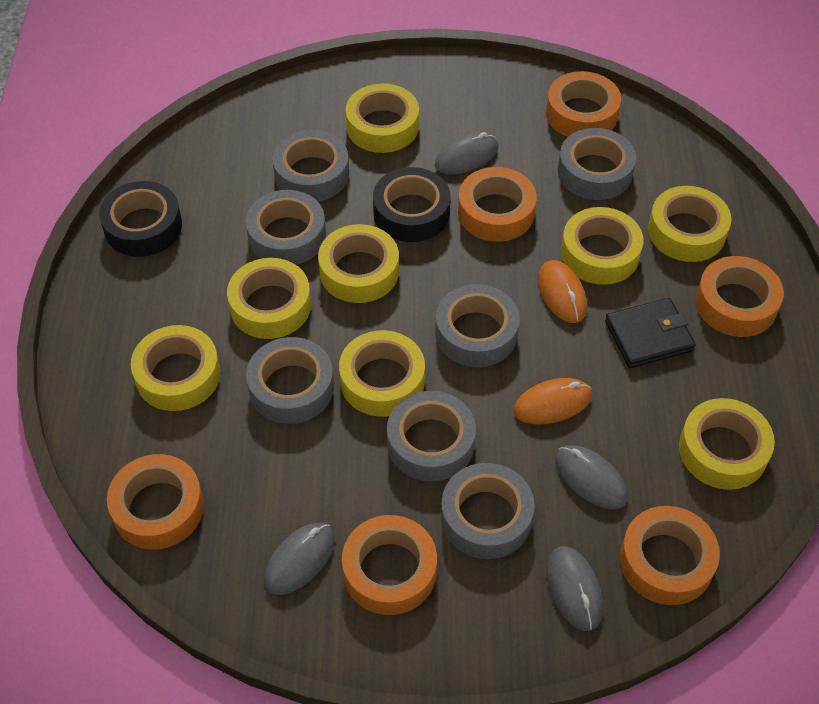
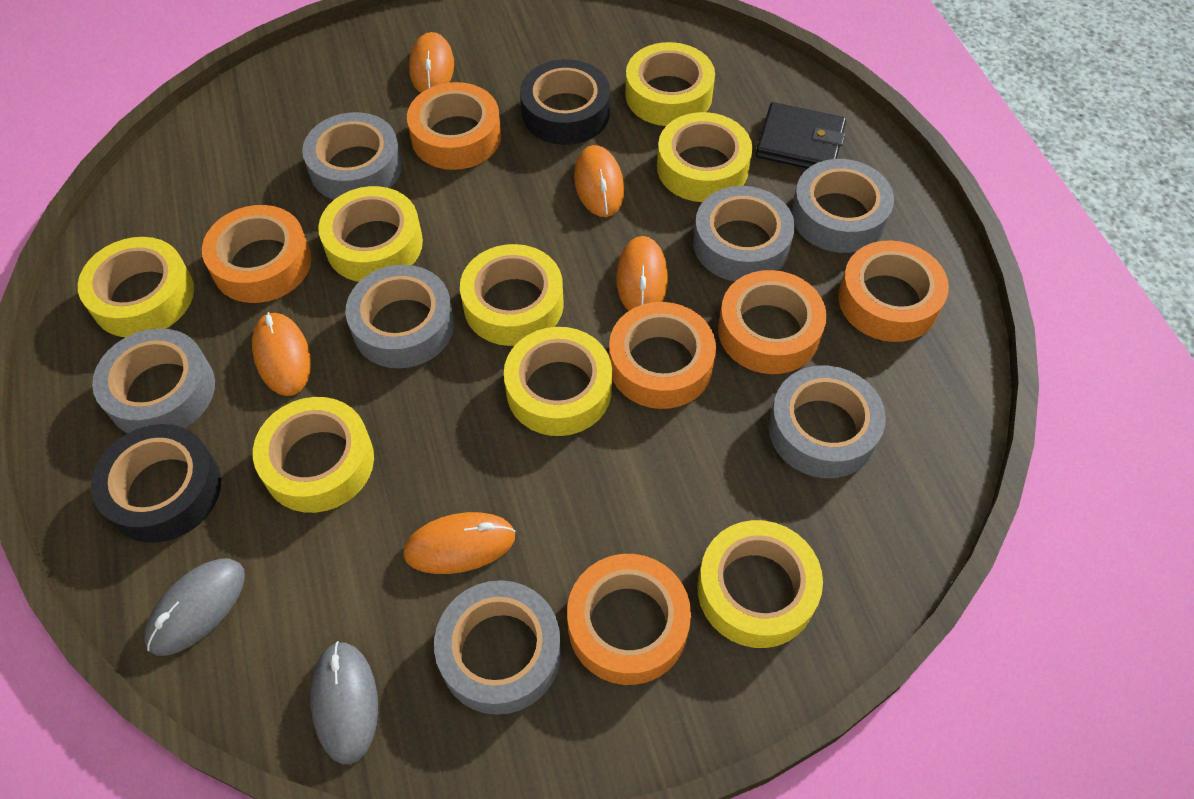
grey mouse: 4 -> 2
orange mouse: 2 -> 5

